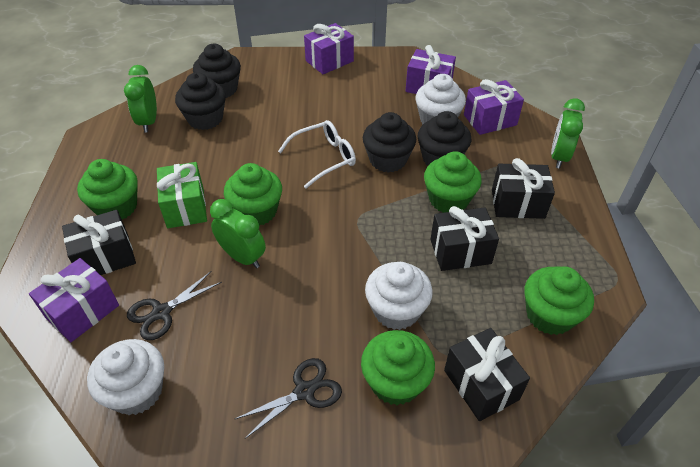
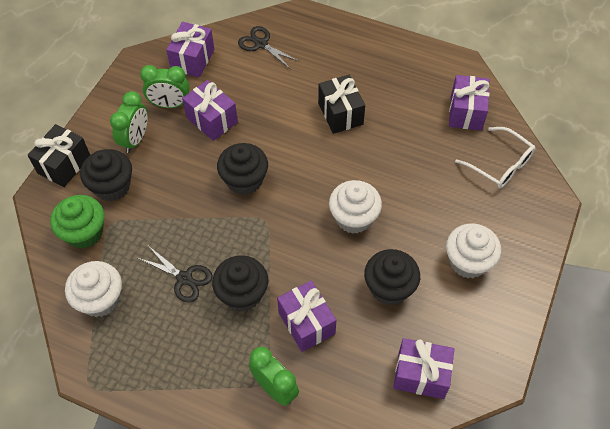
black gift: 4 -> 2
green cupcake: 5 -> 1
green gift: 1 -> 0
purple gift: 4 -> 5

